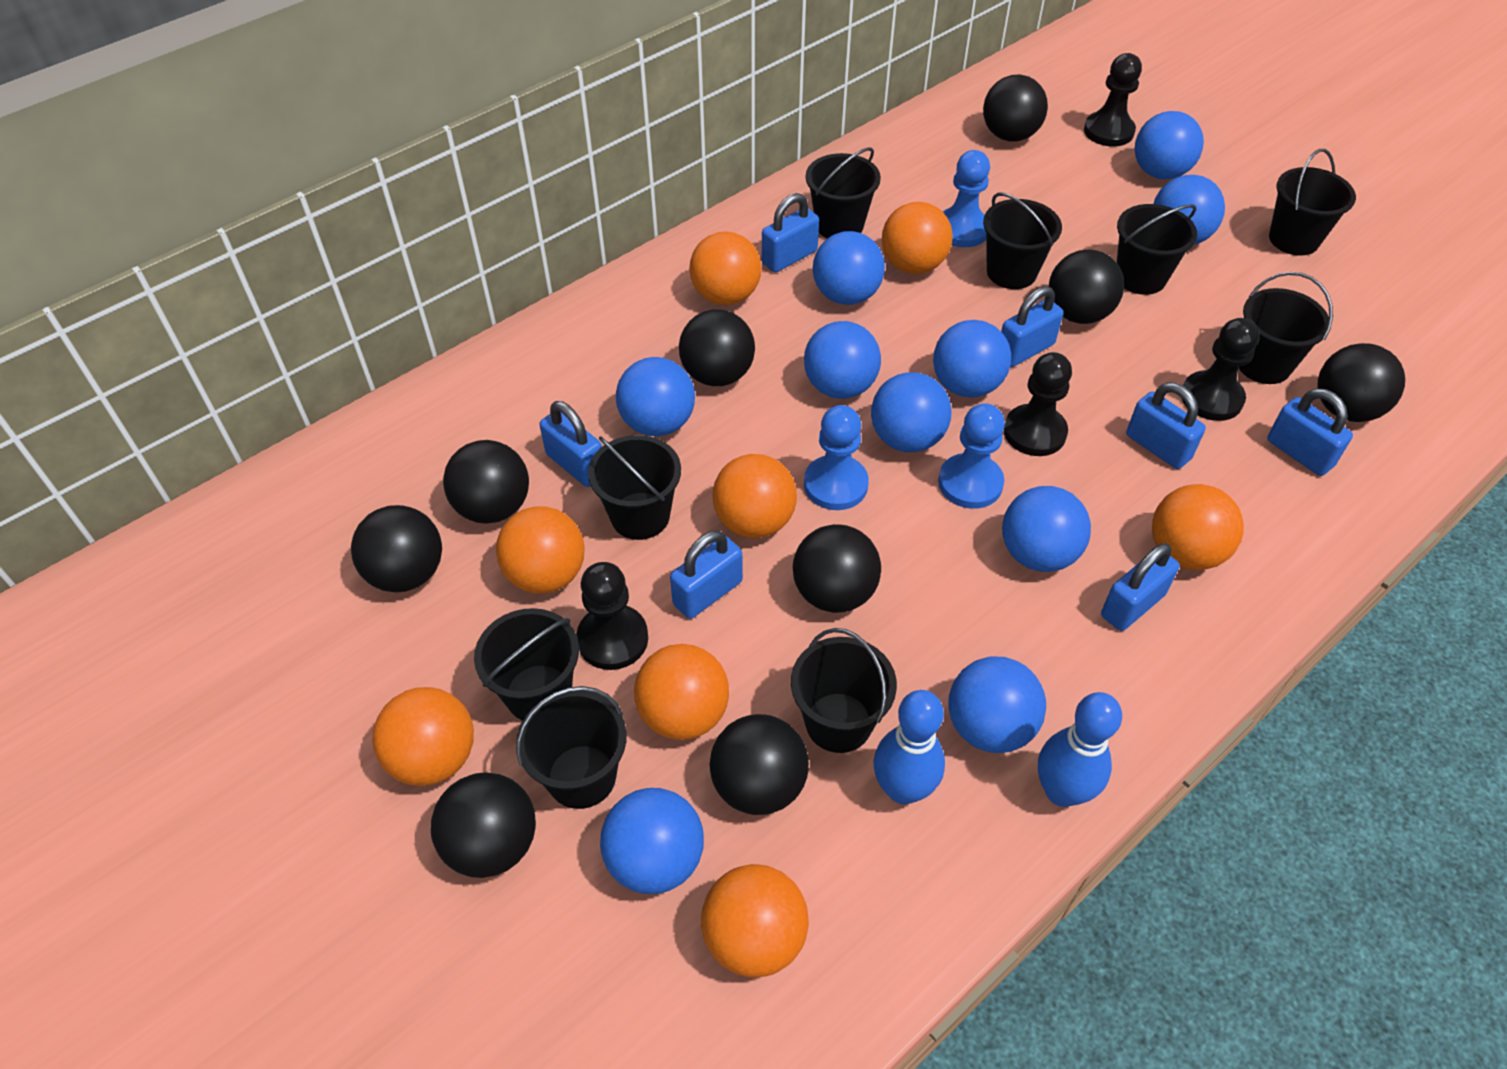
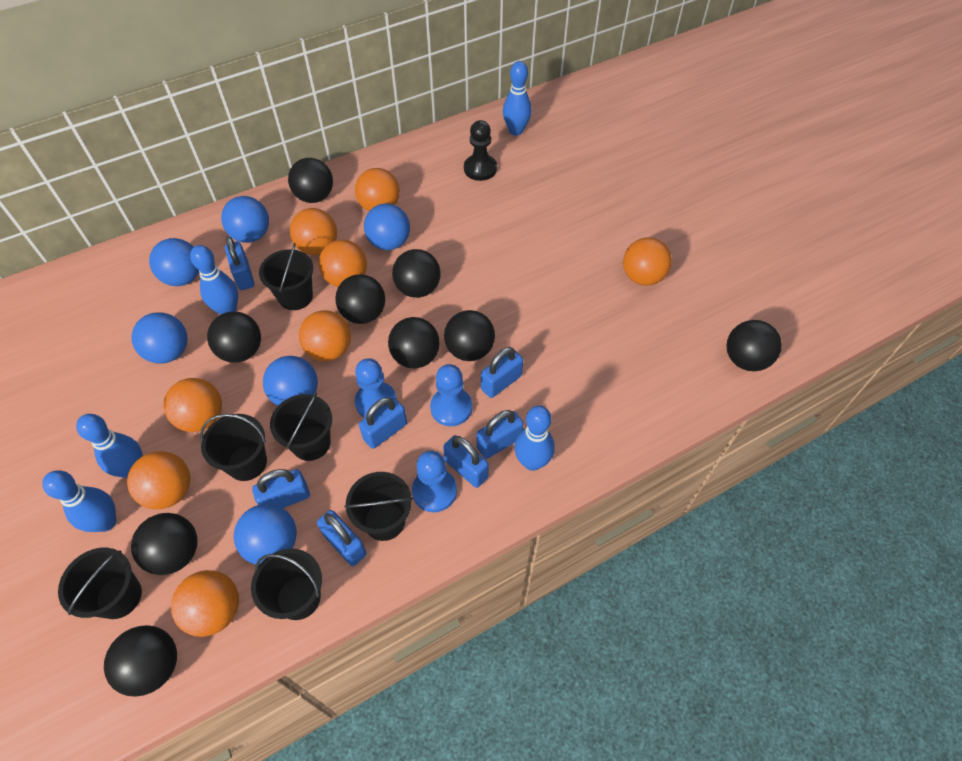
black bucket: 9 -> 6
black pawn: 4 -> 1
blue ball: 10 -> 6
blue bowling pin: 2 -> 5

